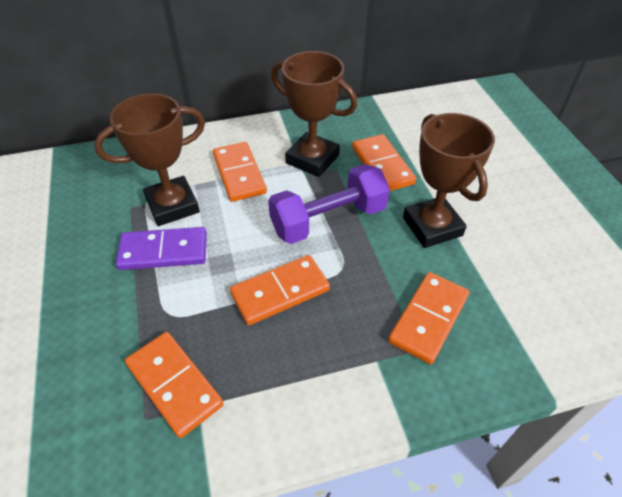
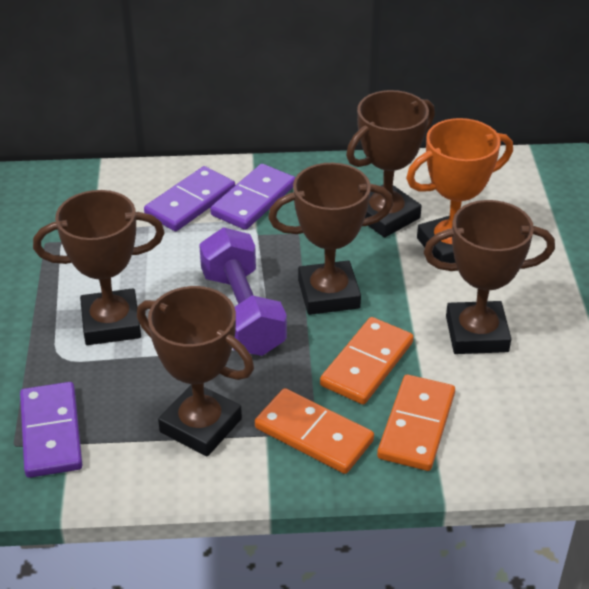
brown trophy: 3 -> 5
orange domino: 5 -> 3
orange trophy: 0 -> 1
purple domino: 1 -> 3

